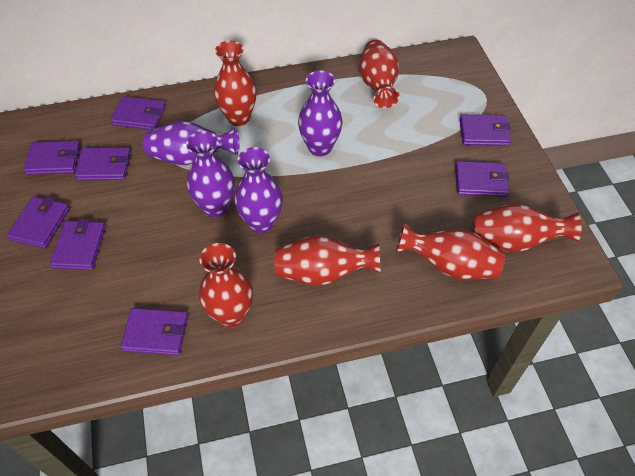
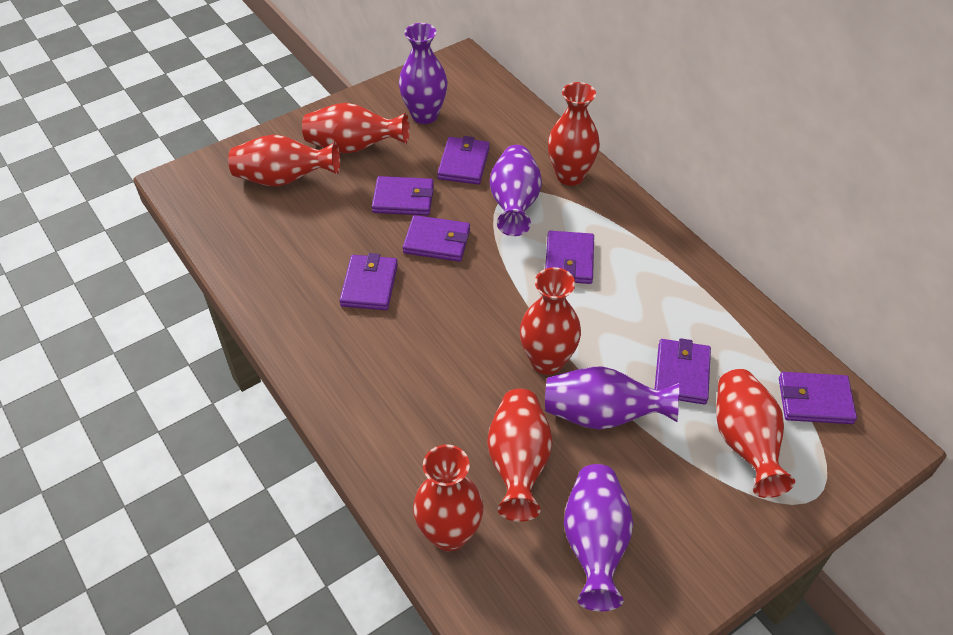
purple wallet: 8 -> 7
red vase: 6 -> 7

